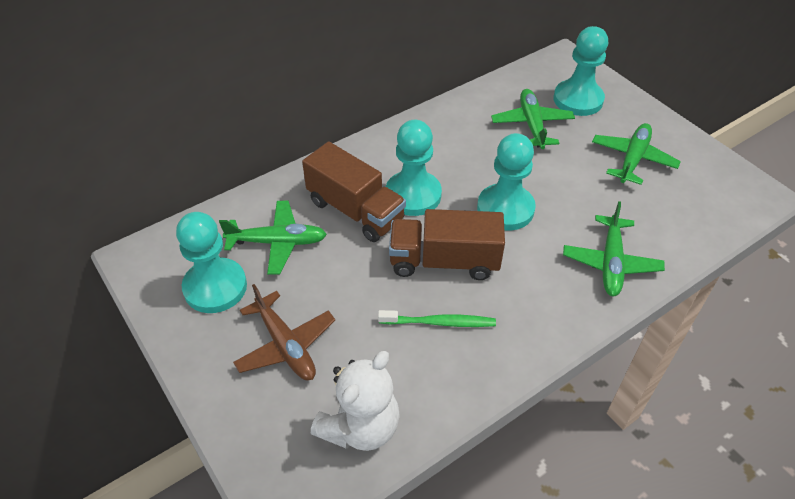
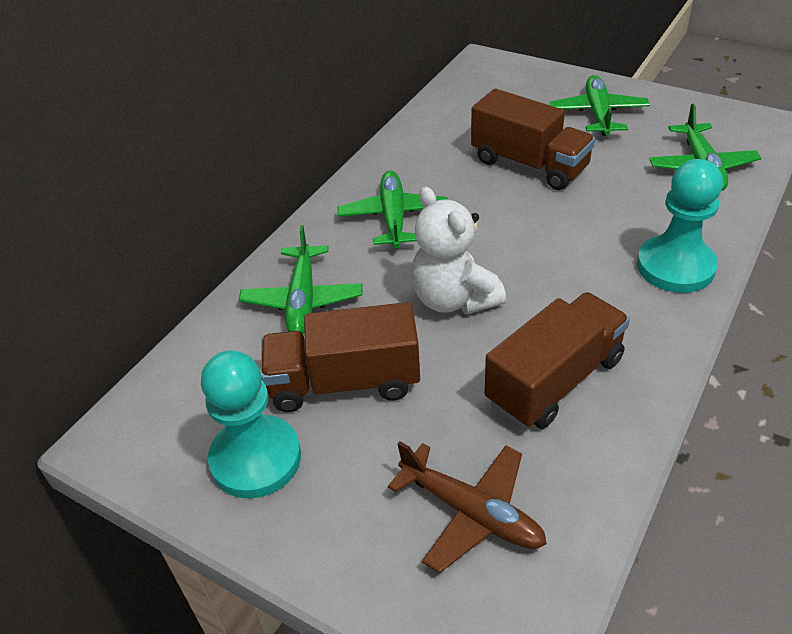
brown truck: 2 -> 3
green toothbrush: 1 -> 0
turquoise pawn: 4 -> 2

